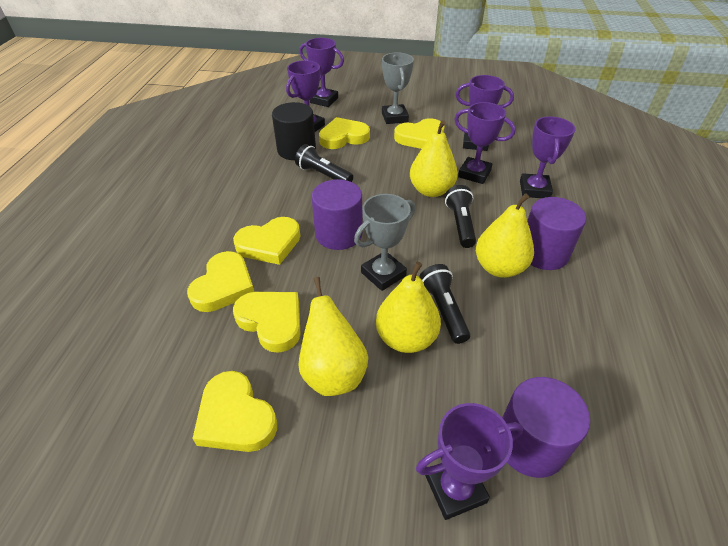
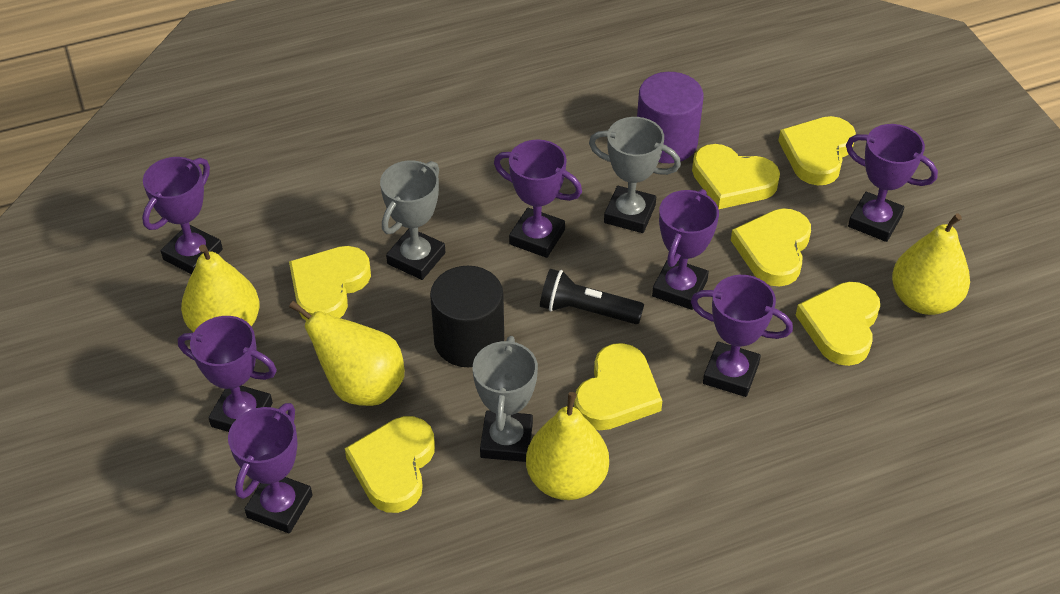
black flashlight: 3 -> 1
grey trophy: 2 -> 3
purple cylinder: 3 -> 1
purple trophy: 6 -> 7
yellow heart: 6 -> 7

